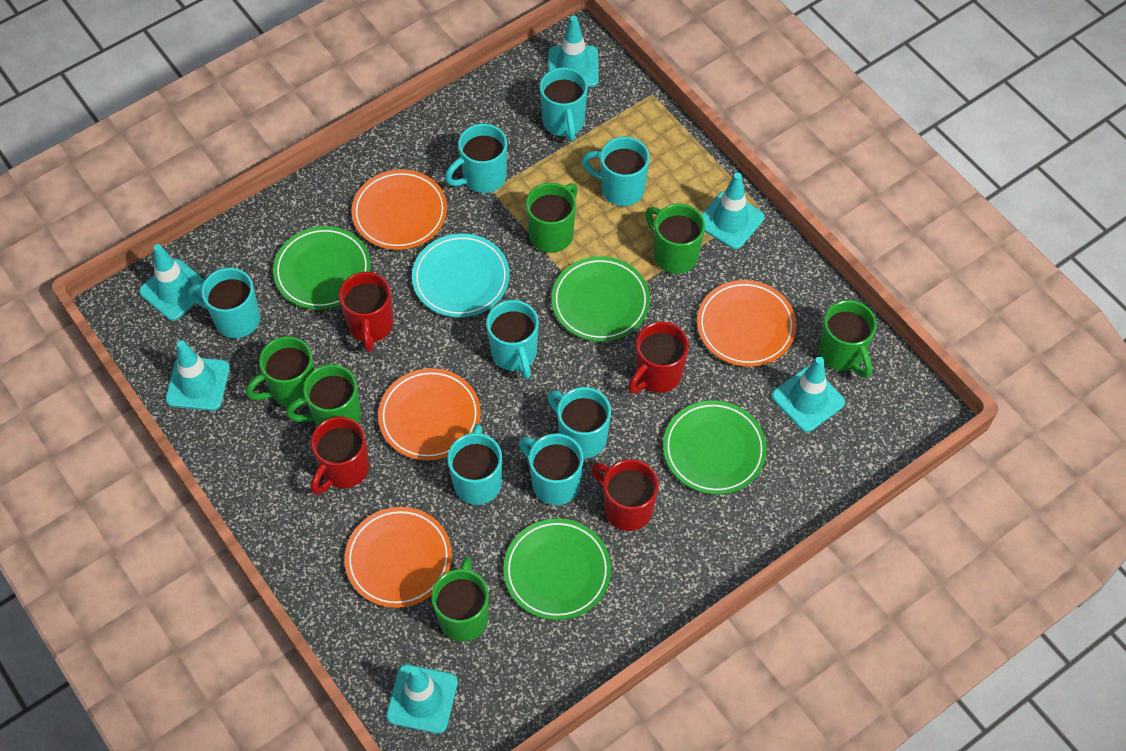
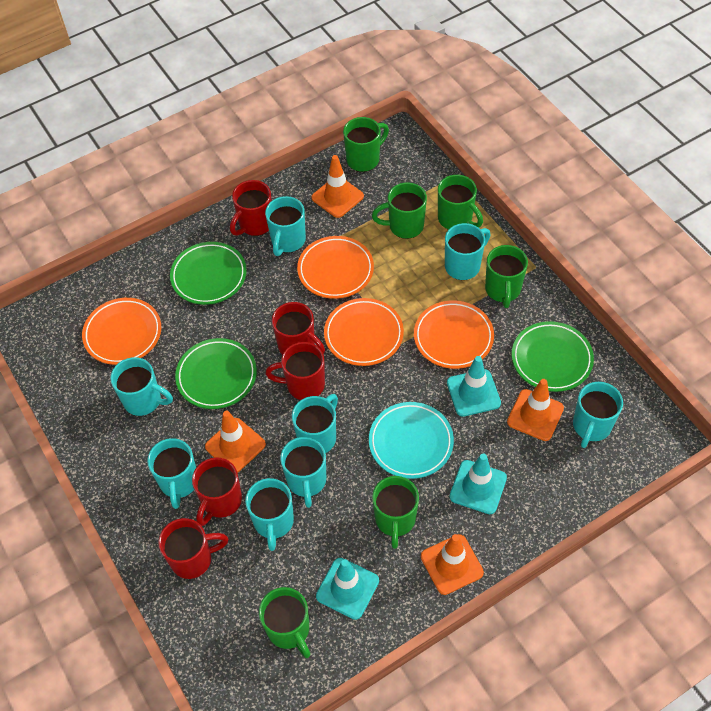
green plate: 4 -> 3
orange traffic cone: 0 -> 4
red mug: 4 -> 5
turquoise traffic cone: 6 -> 3

